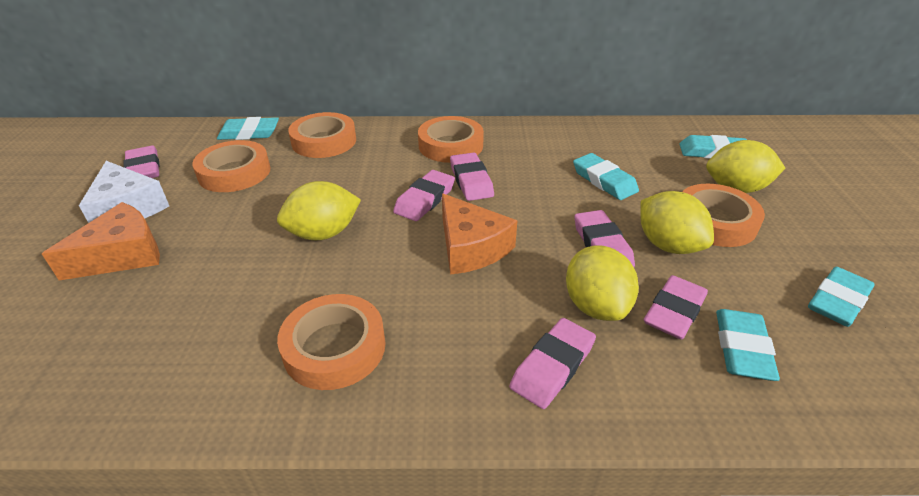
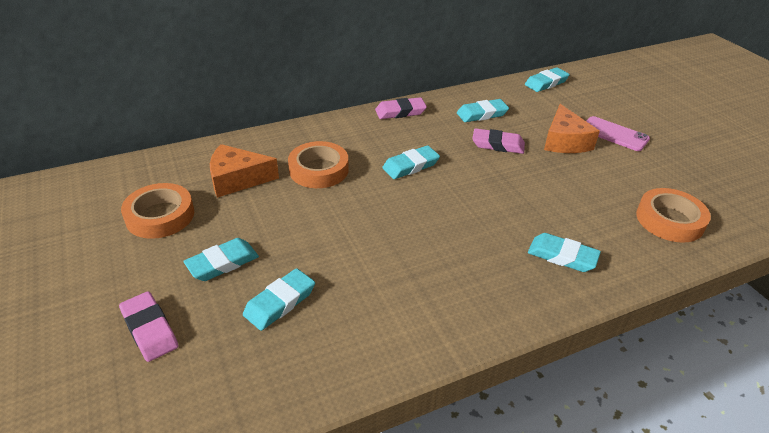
orange tape: 5 -> 3
pink eraser: 6 -> 3
pink phone: 0 -> 1
turquoise eraser: 5 -> 6
white cheese: 1 -> 0
yellow lemon: 4 -> 0

